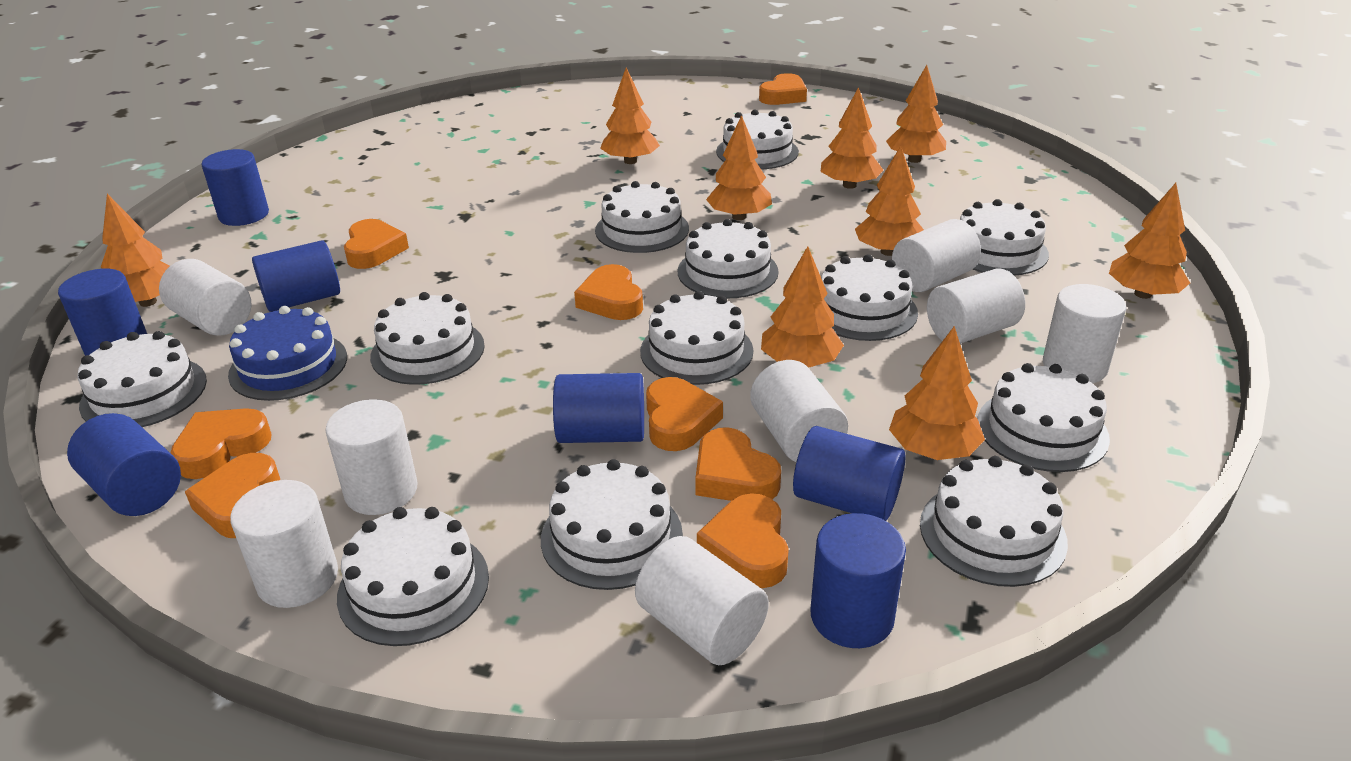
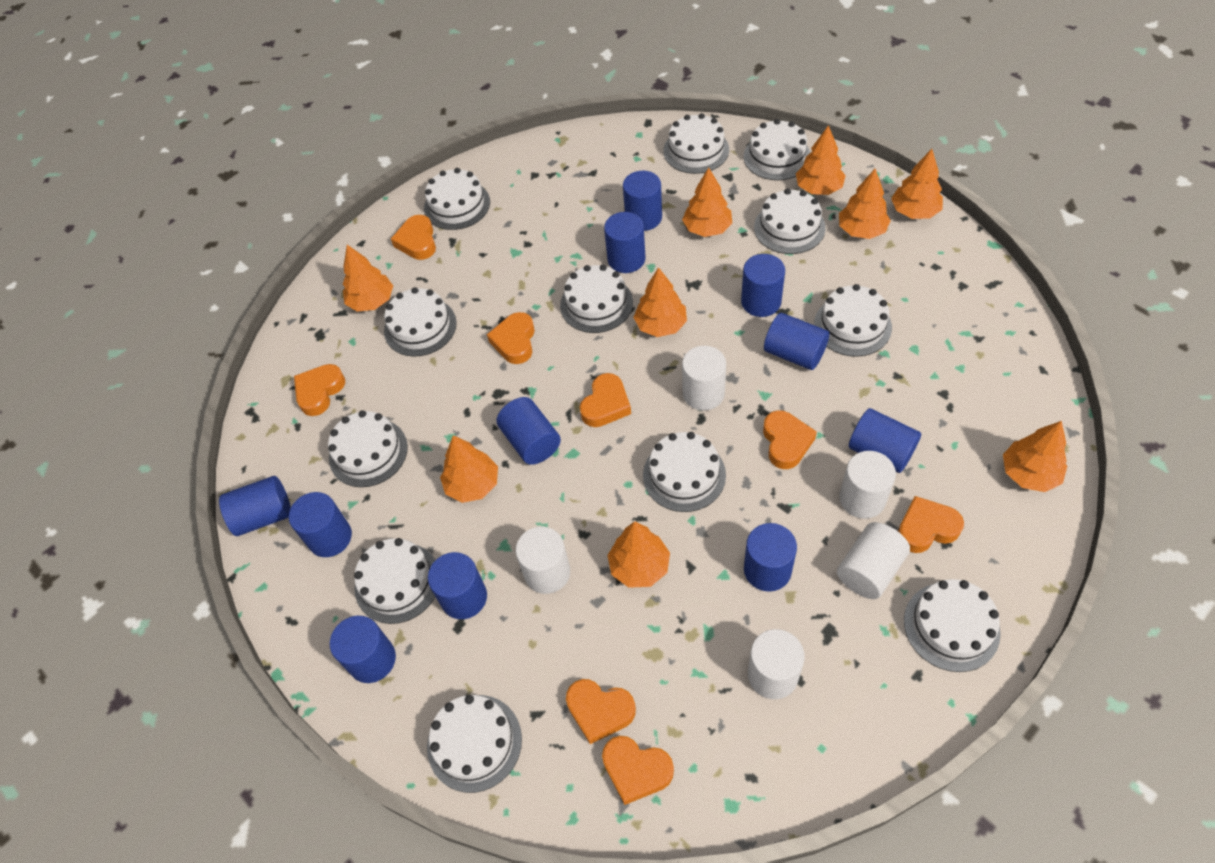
blue cake: 1 -> 0
blue cylinder: 7 -> 11
white cylinder: 8 -> 5

